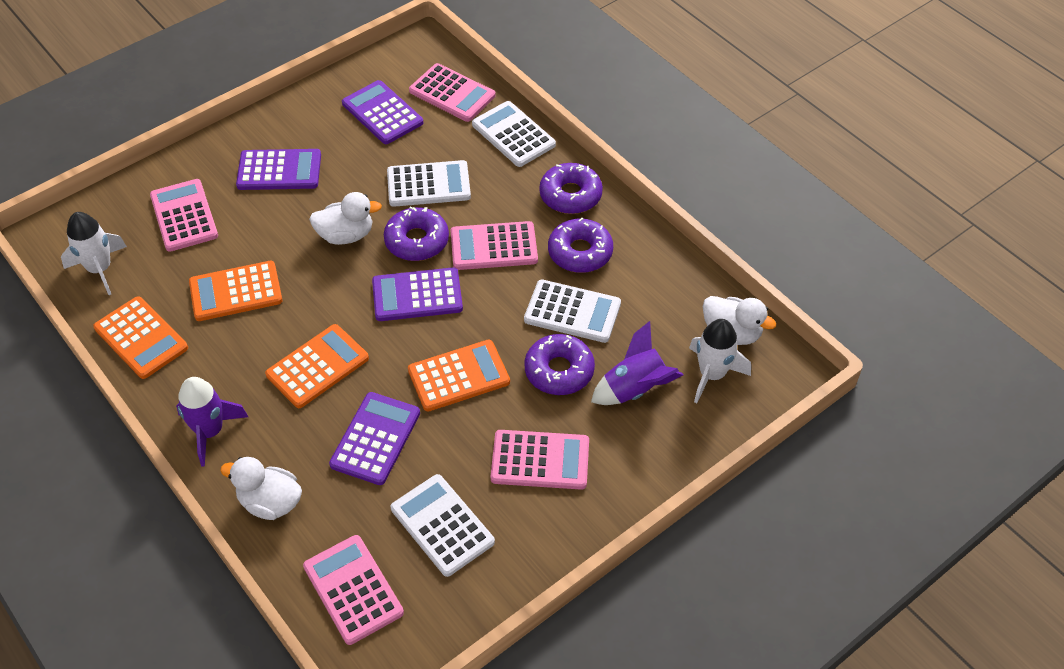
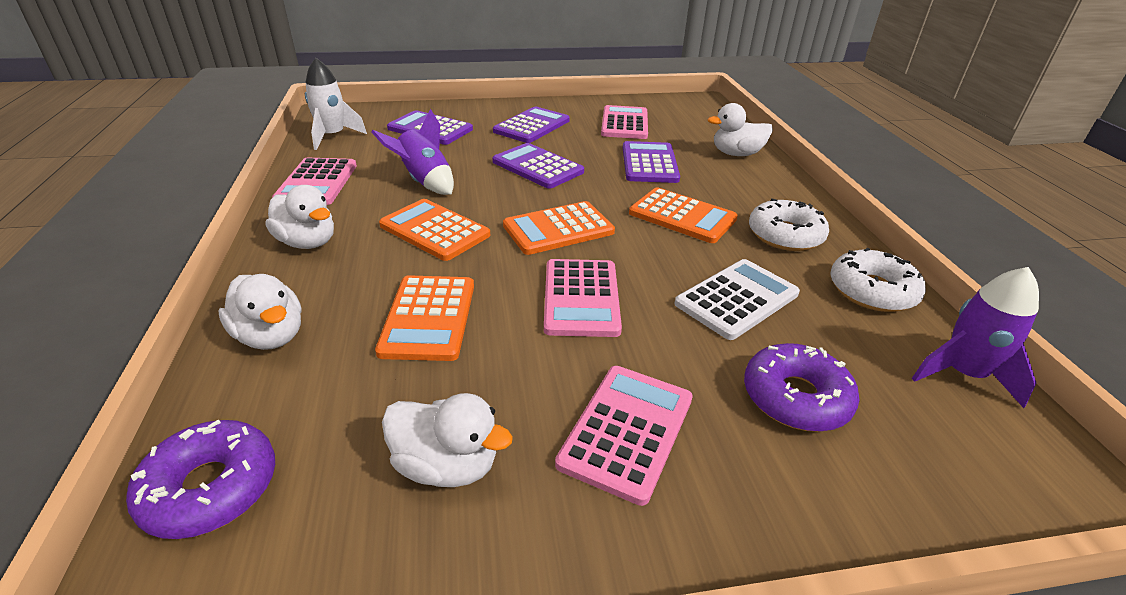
pink calculator: 5 -> 4
purple donut: 4 -> 2
white calculator: 4 -> 1
white donut: 0 -> 2
white duck: 3 -> 4
white rocket: 2 -> 1

